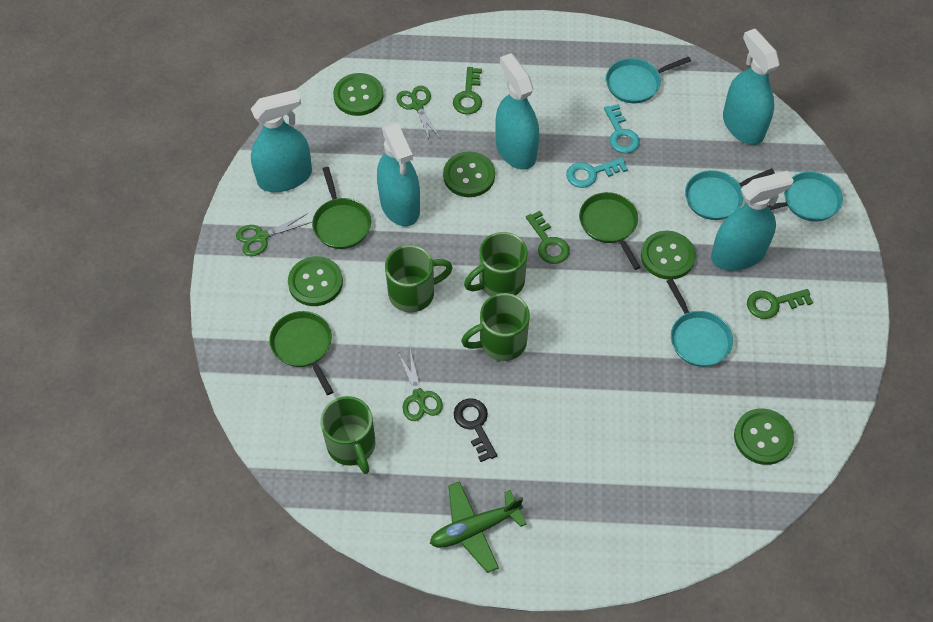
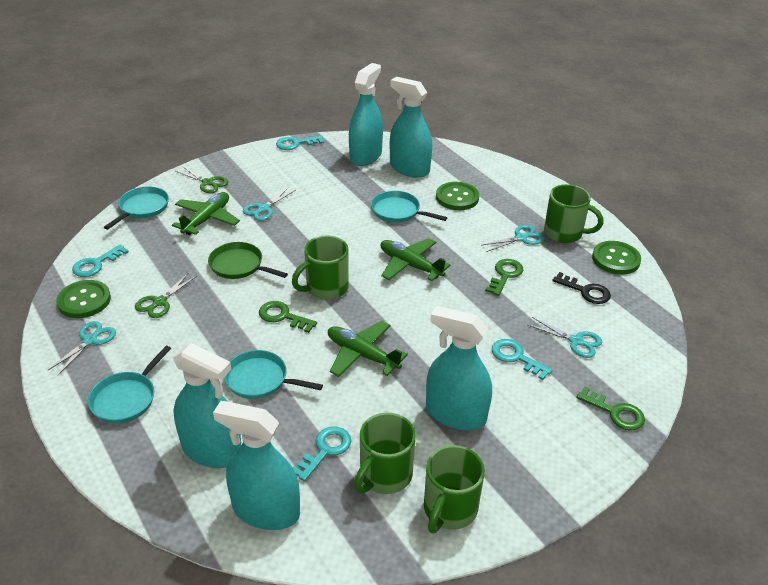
green button: 5 -> 3
green pan: 3 -> 1
green plane: 1 -> 3
green scissors: 3 -> 2
turquoise key: 2 -> 4
turquoise scissors: 0 -> 4

